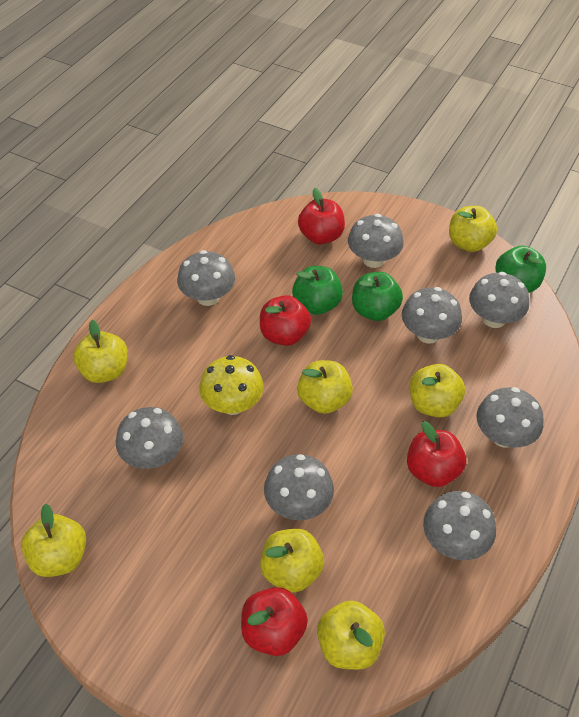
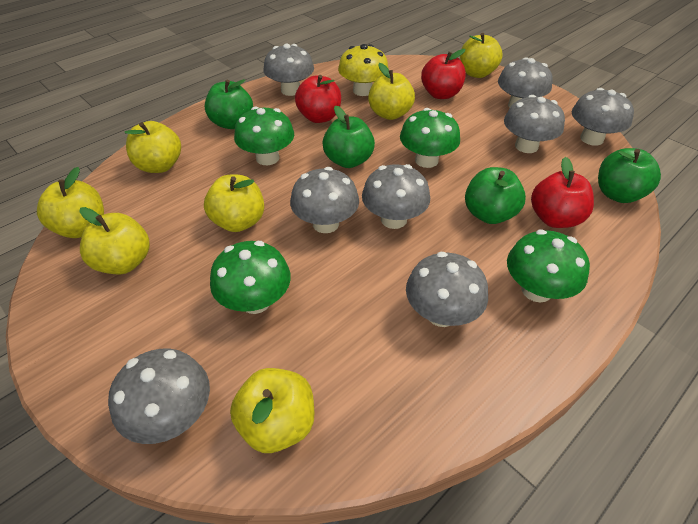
green apple: 3 -> 4
green mushroom: 0 -> 4
red apple: 4 -> 3

